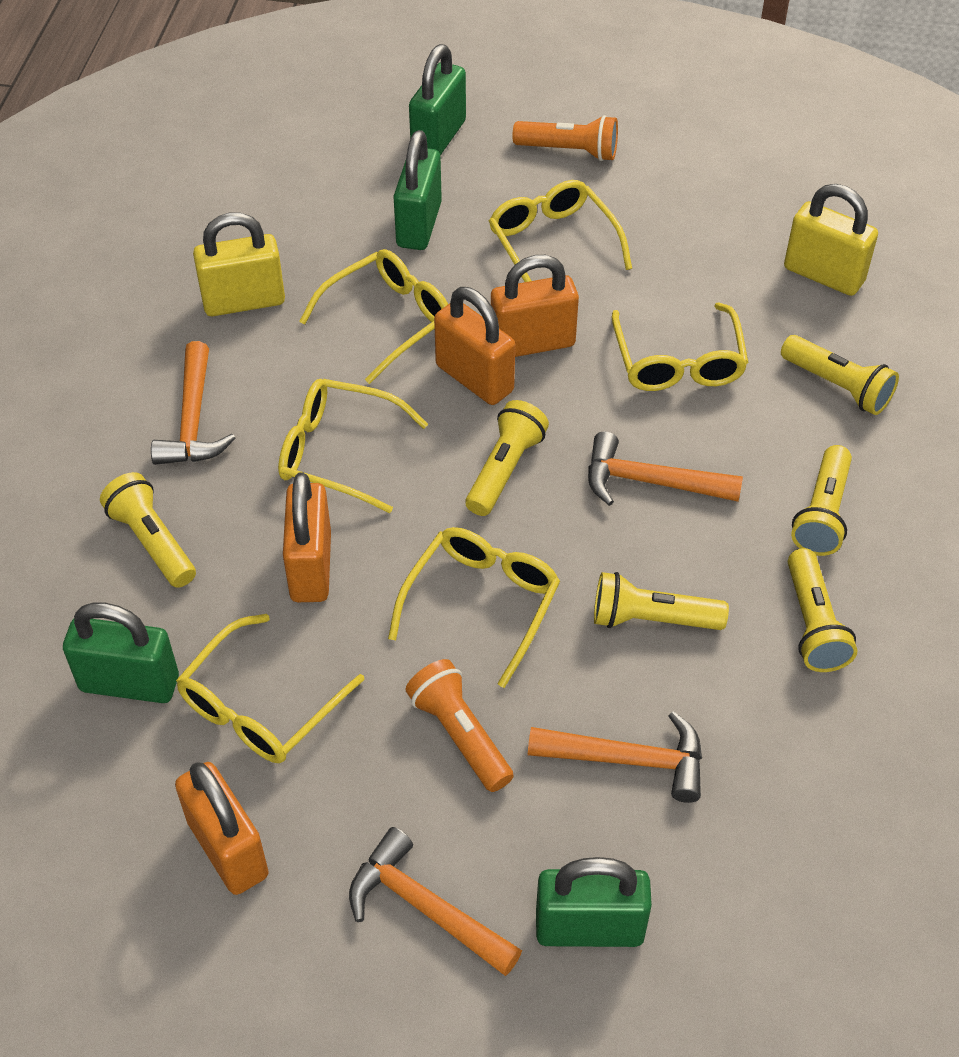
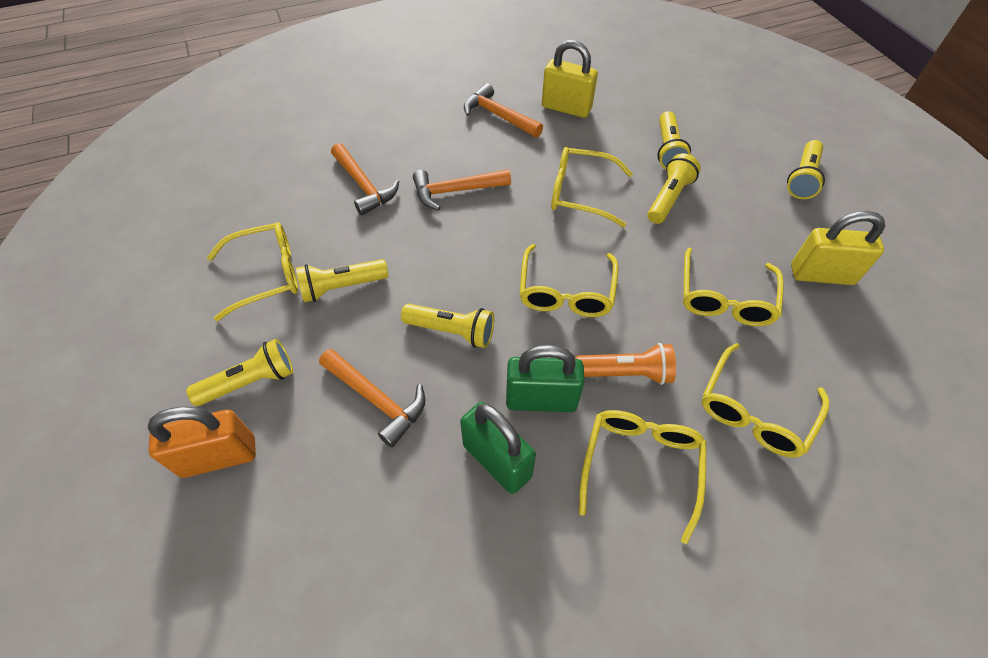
green padlock: 4 -> 2
orange flashlight: 2 -> 1
orange padlock: 4 -> 1

